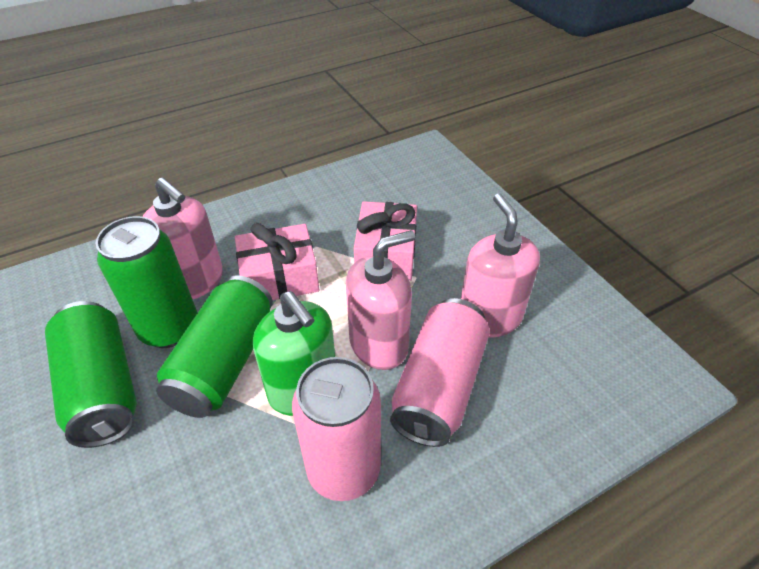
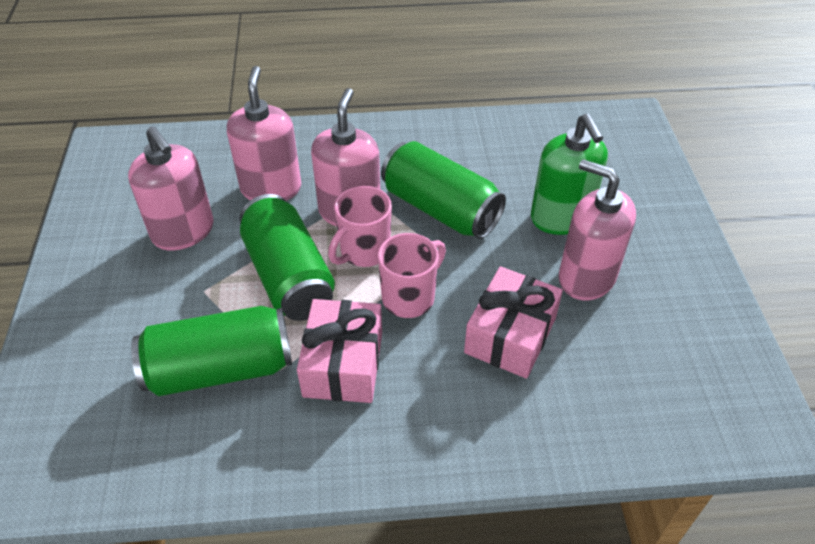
pink can: 2 -> 0
pink mug: 0 -> 2
pink soap dispenser: 3 -> 4

